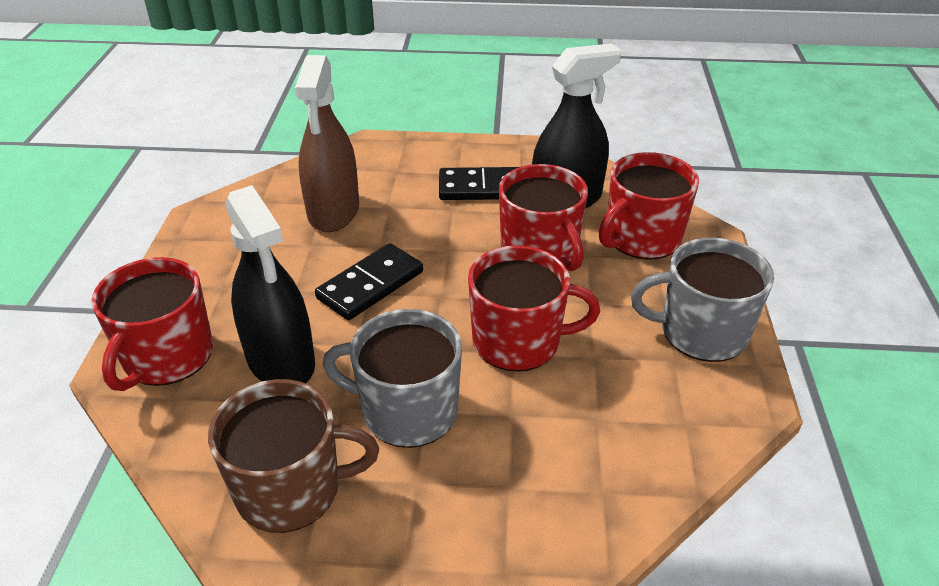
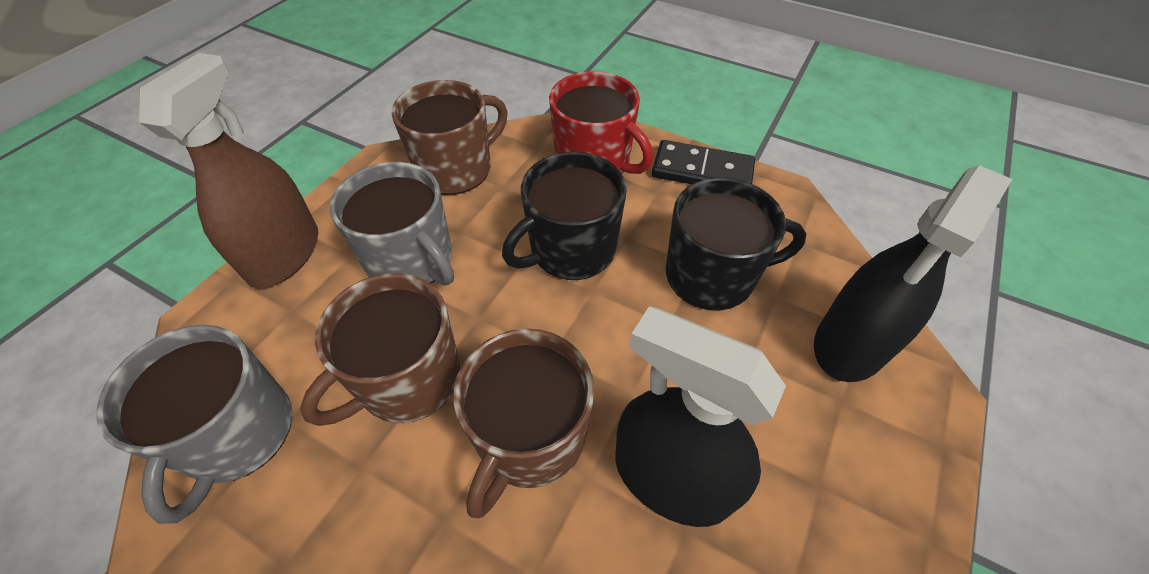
black domino: 2 -> 1
black mug: 0 -> 2
brown mug: 1 -> 3
red mug: 4 -> 1

